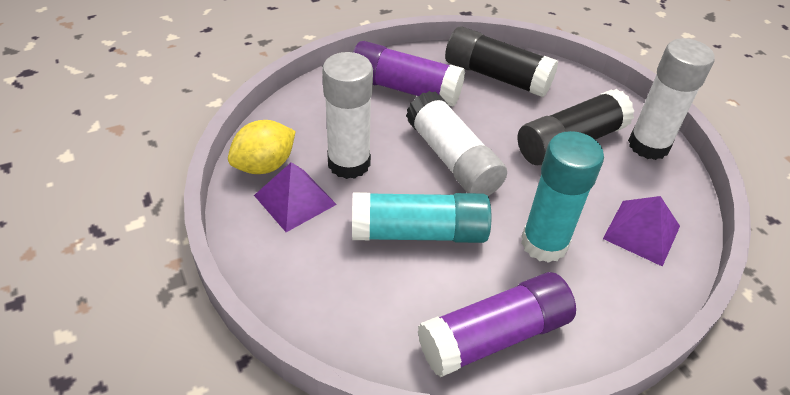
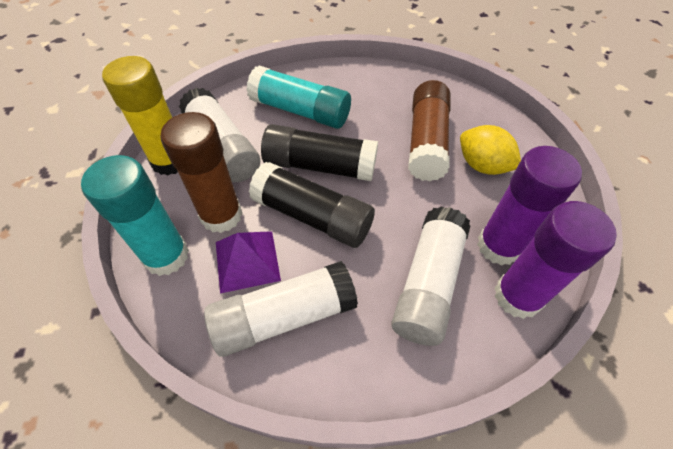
brown glue stick: 0 -> 2
purple pyramid: 2 -> 1
yellow glue stick: 0 -> 1

